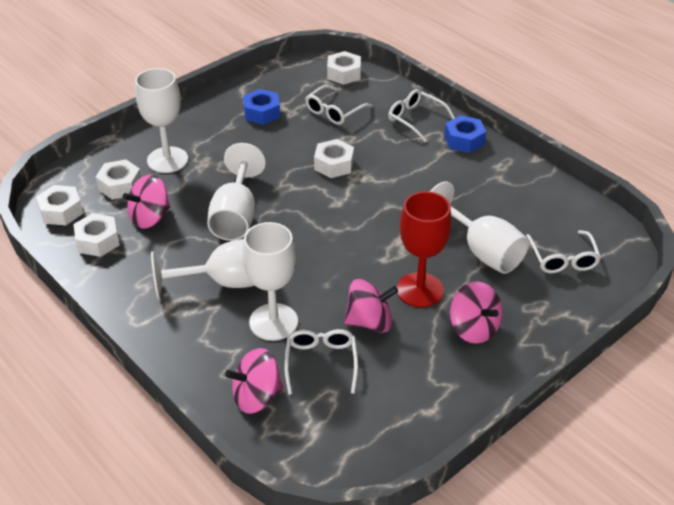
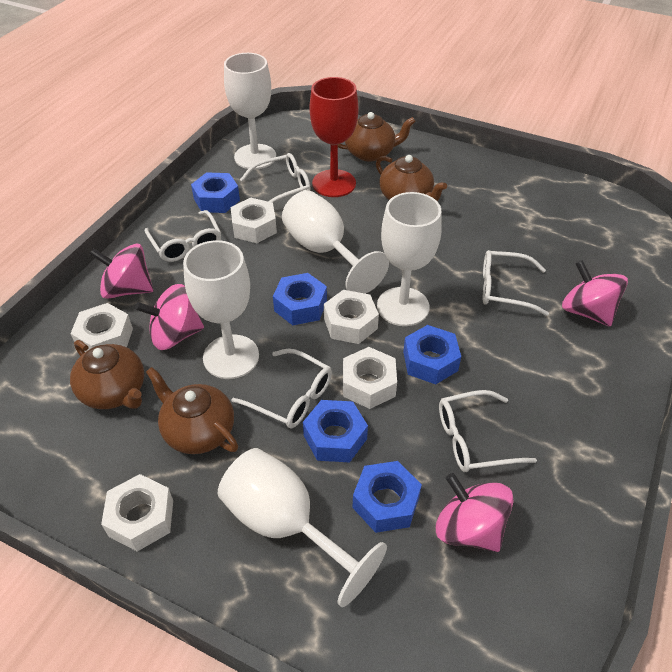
blue nut: 2 -> 5
brown teapot: 0 -> 4
white glasses: 4 -> 5

